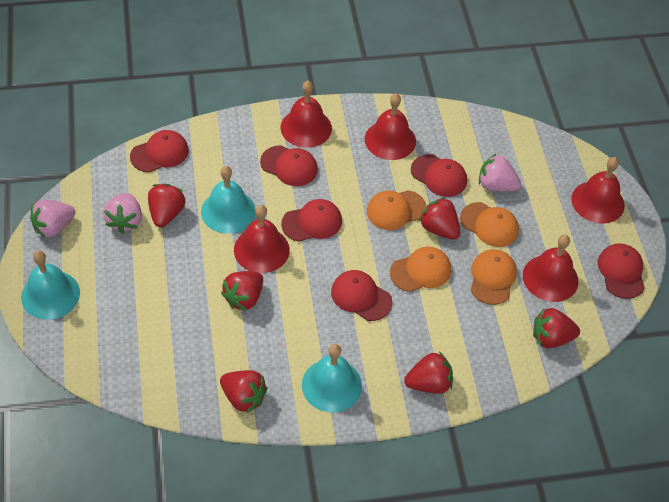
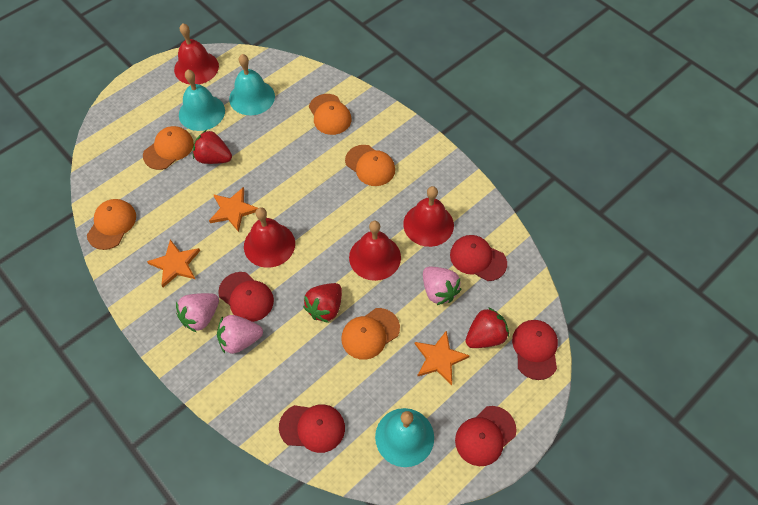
orange cap: 4 -> 5
orange star: 0 -> 3
red bell: 5 -> 4
red cap: 6 -> 5
red strawberry: 6 -> 3

